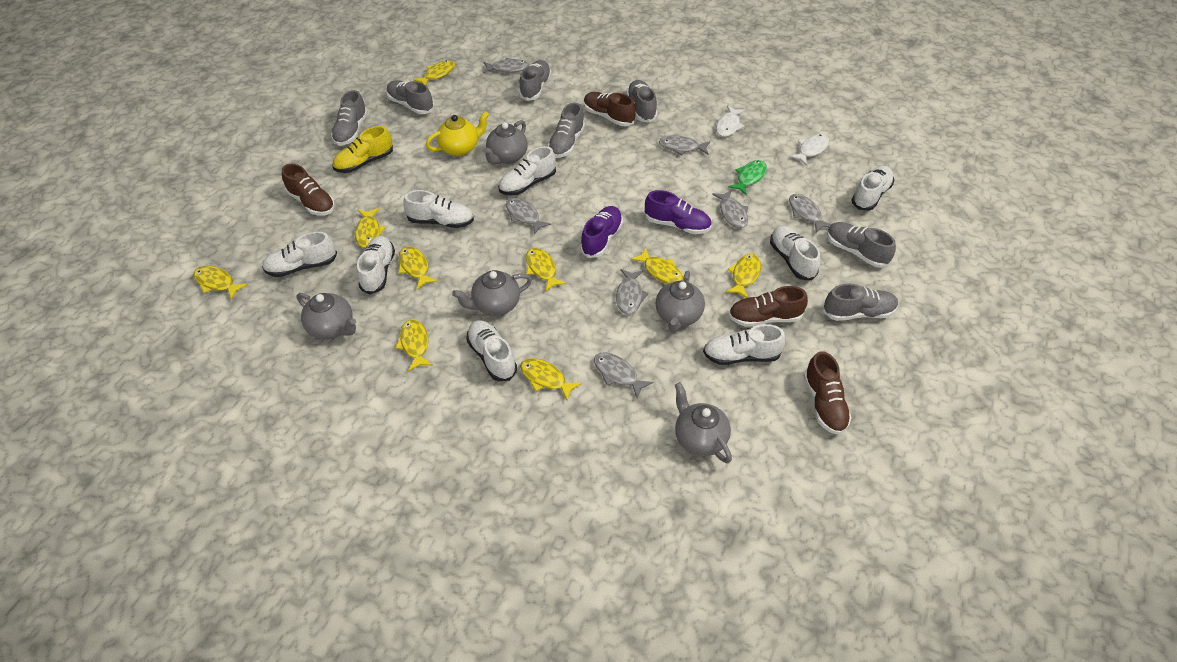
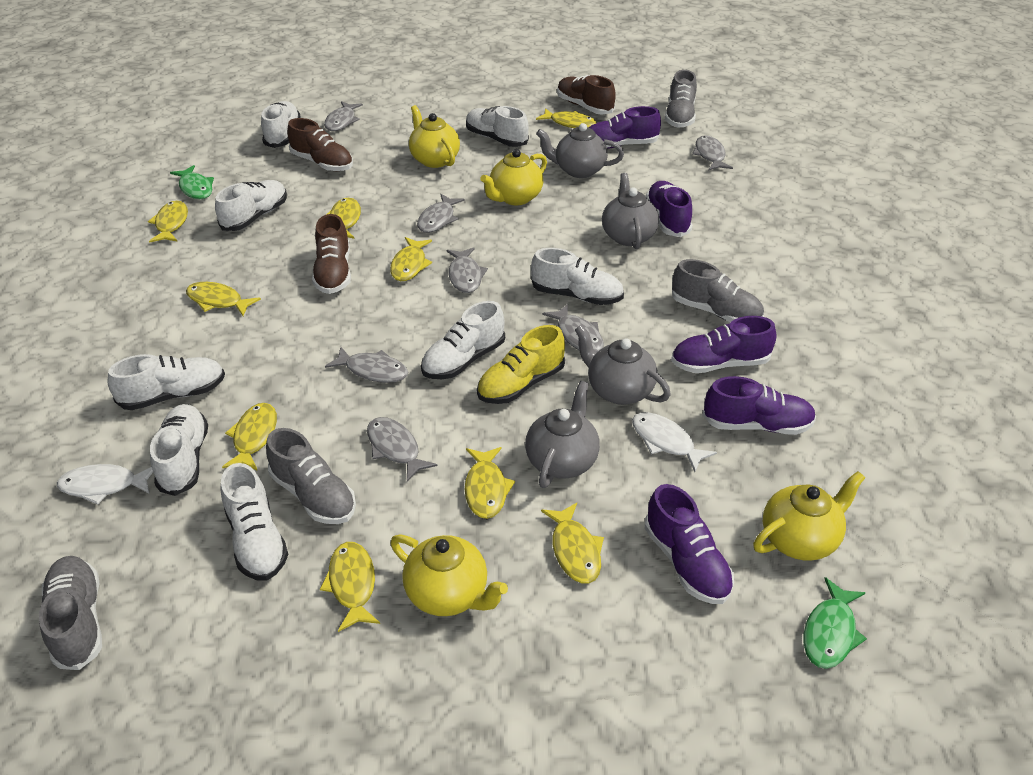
brown shoe: 4 -> 3
green fish: 1 -> 2
grey shoe: 7 -> 4
grey teapot: 5 -> 4
purple shoe: 2 -> 5
yellow teapot: 1 -> 4

